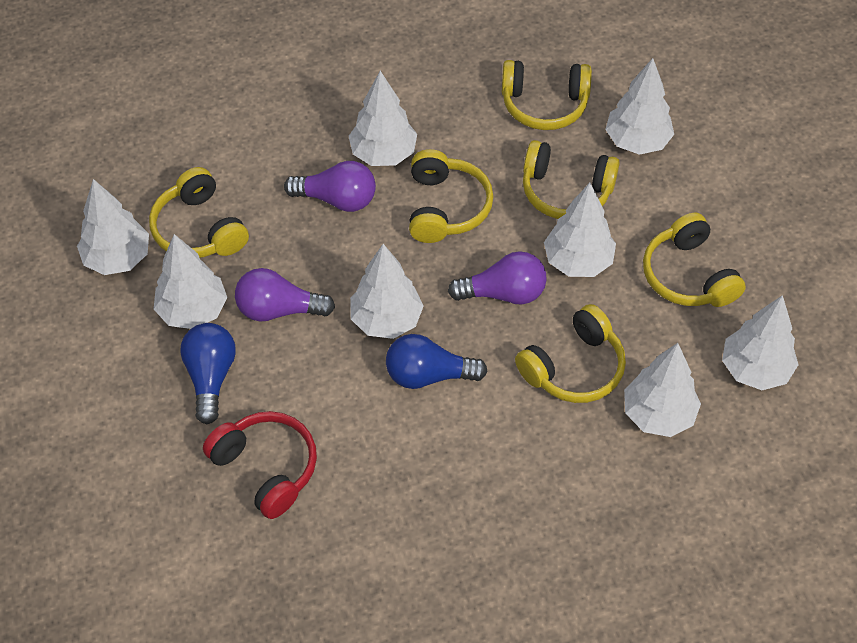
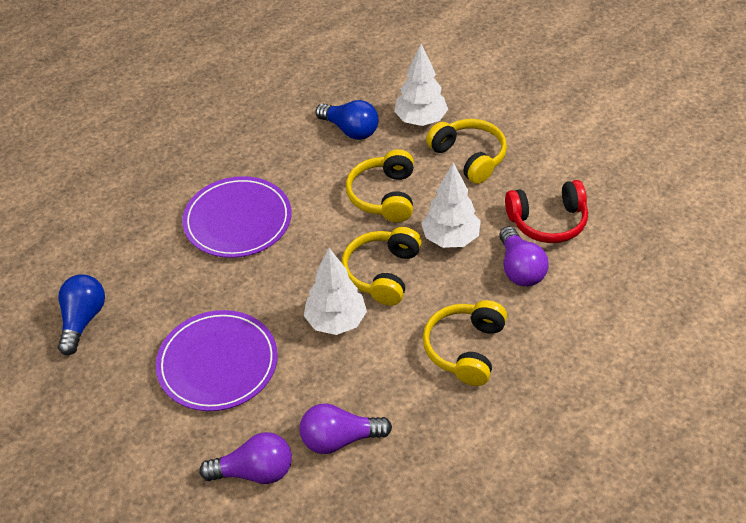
purple plate: 0 -> 2
white tree: 8 -> 3
yellow headphones: 6 -> 4

